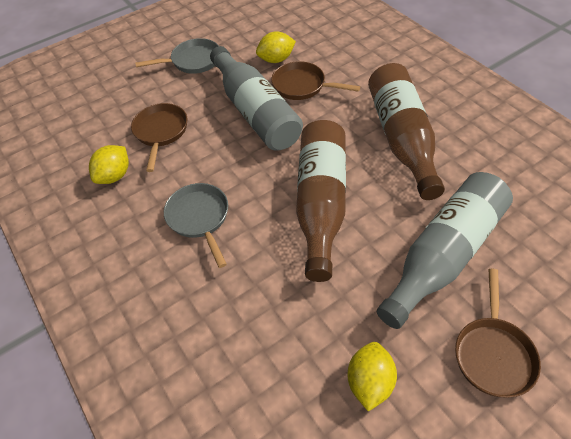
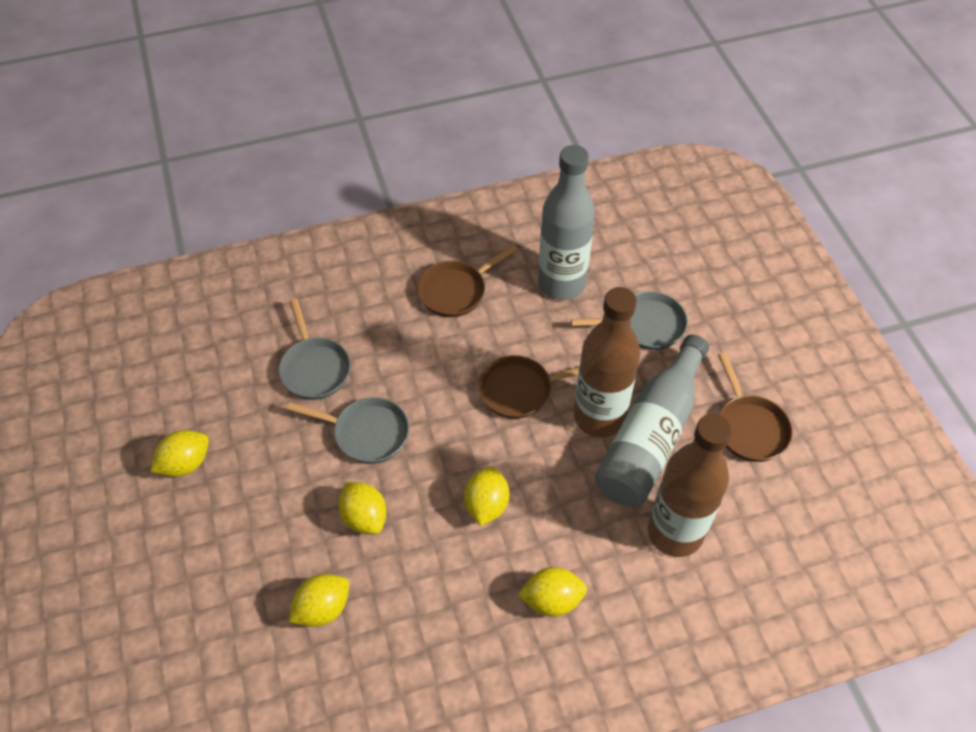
grey pan: 2 -> 3
yellow lemon: 3 -> 5

